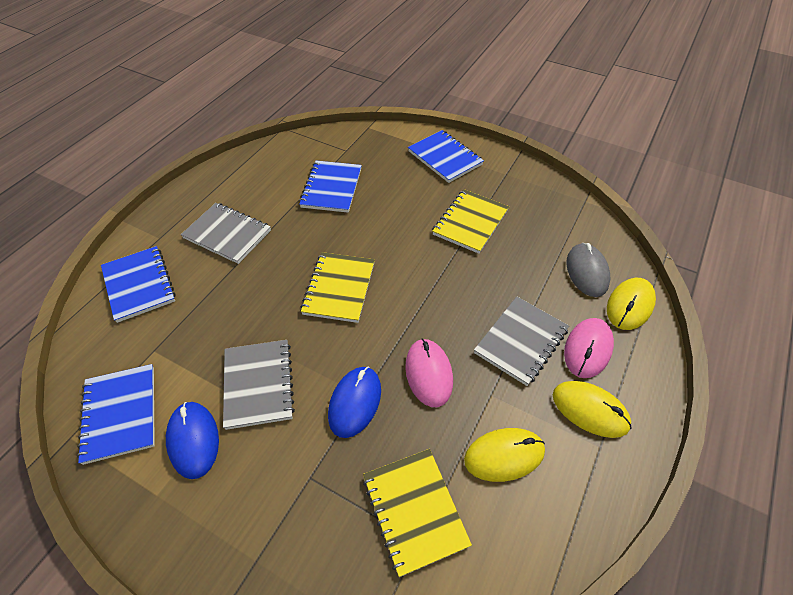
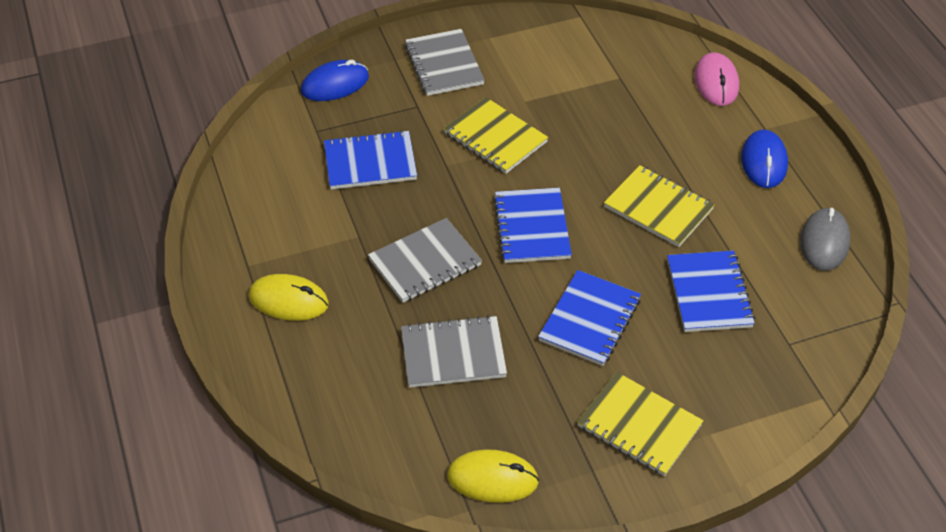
pink mouse: 2 -> 1
yellow mouse: 3 -> 2

